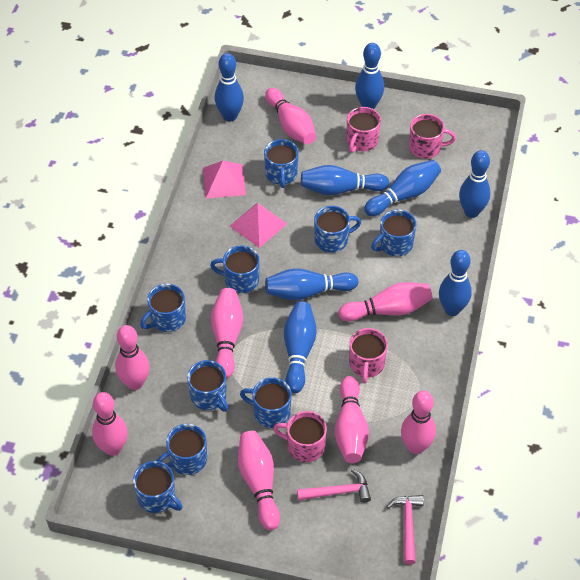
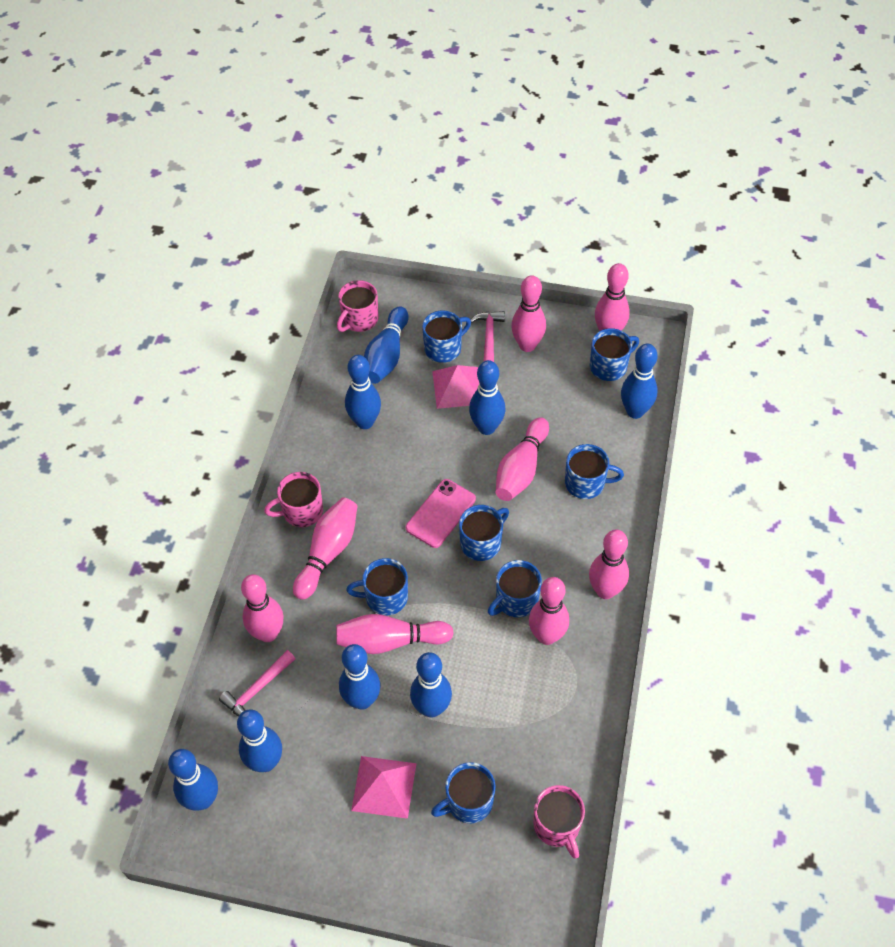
blue mug: 9 -> 7
pink mug: 4 -> 3
pink phone: 0 -> 1

